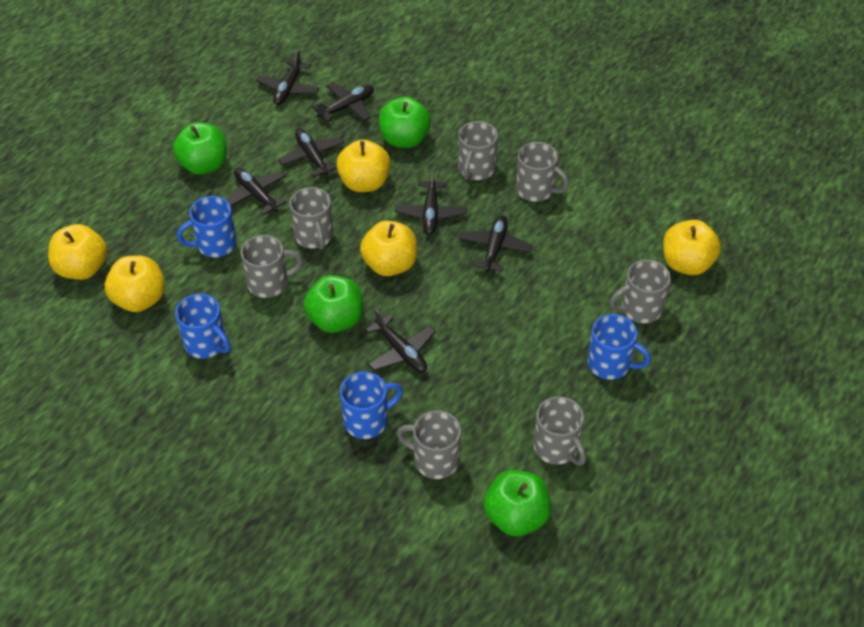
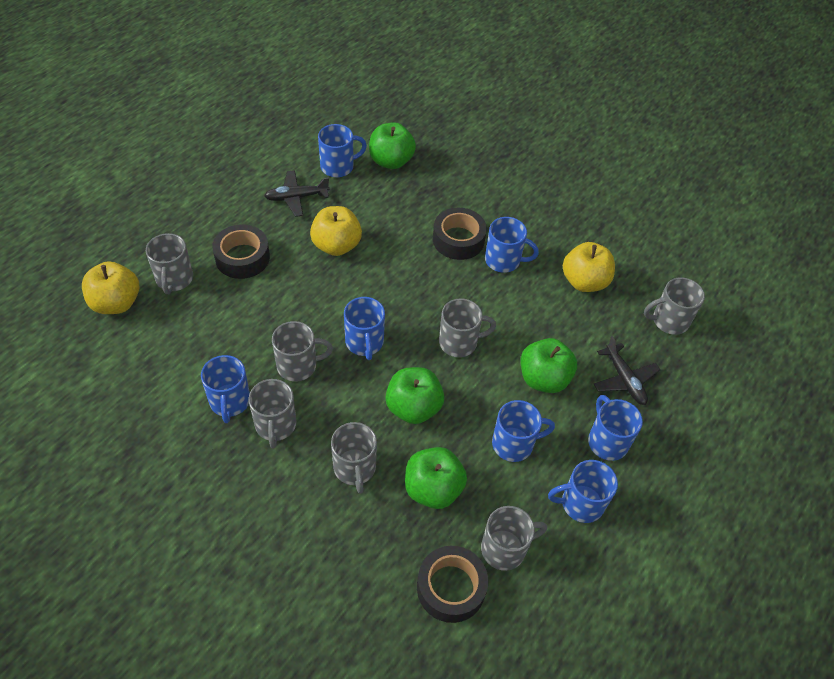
black plane: 7 -> 2
black tape: 0 -> 3
blue mug: 4 -> 7
yellow apple: 5 -> 3

